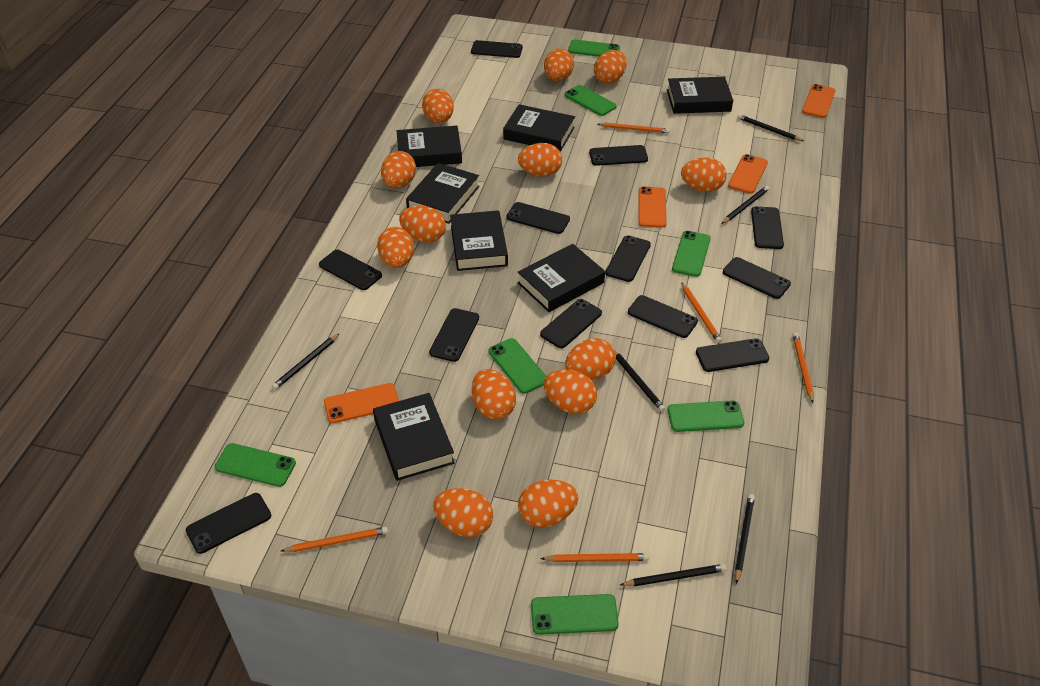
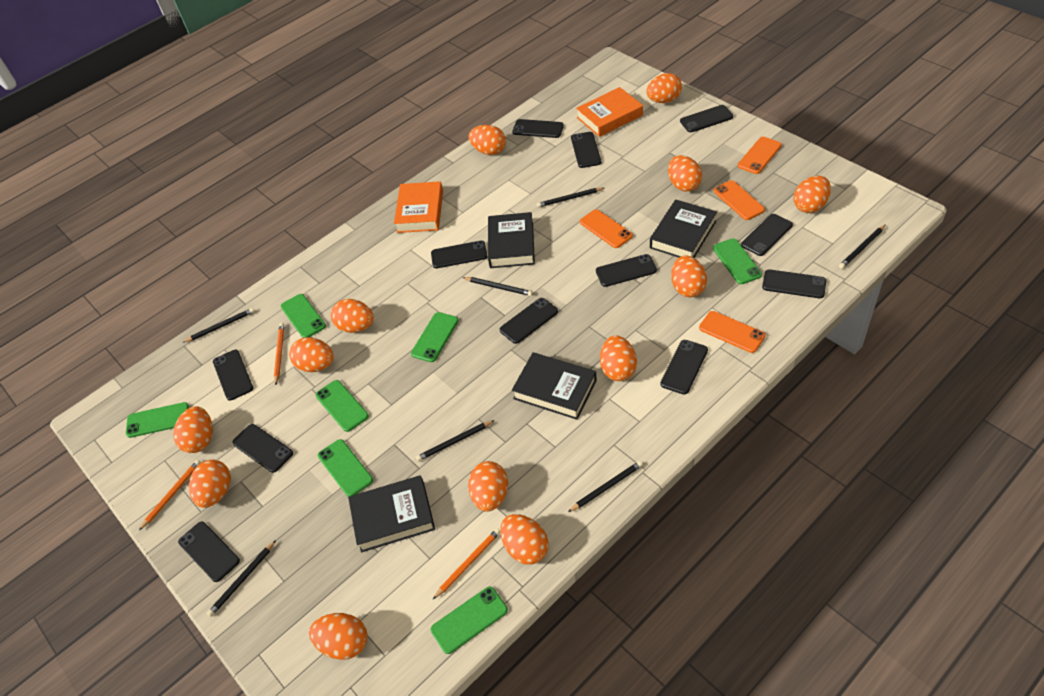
black book: 7 -> 4
black pencil: 6 -> 7
orange book: 0 -> 2
orange pencil: 5 -> 3

